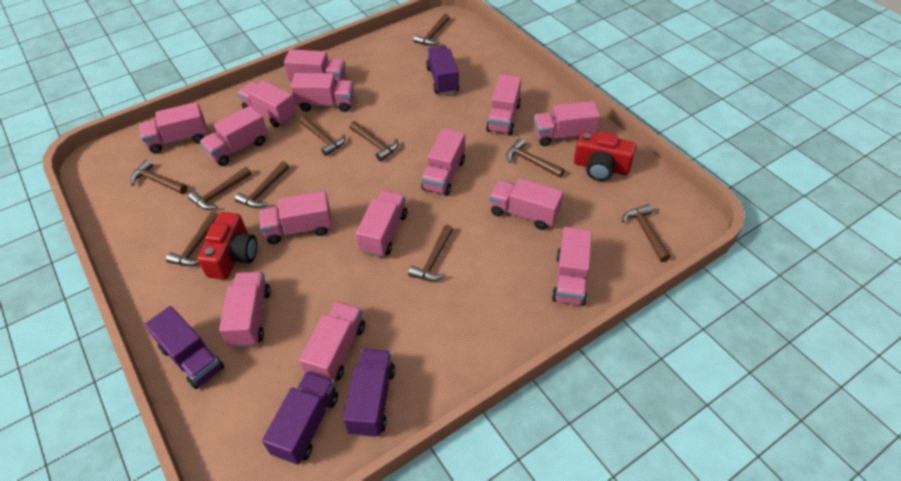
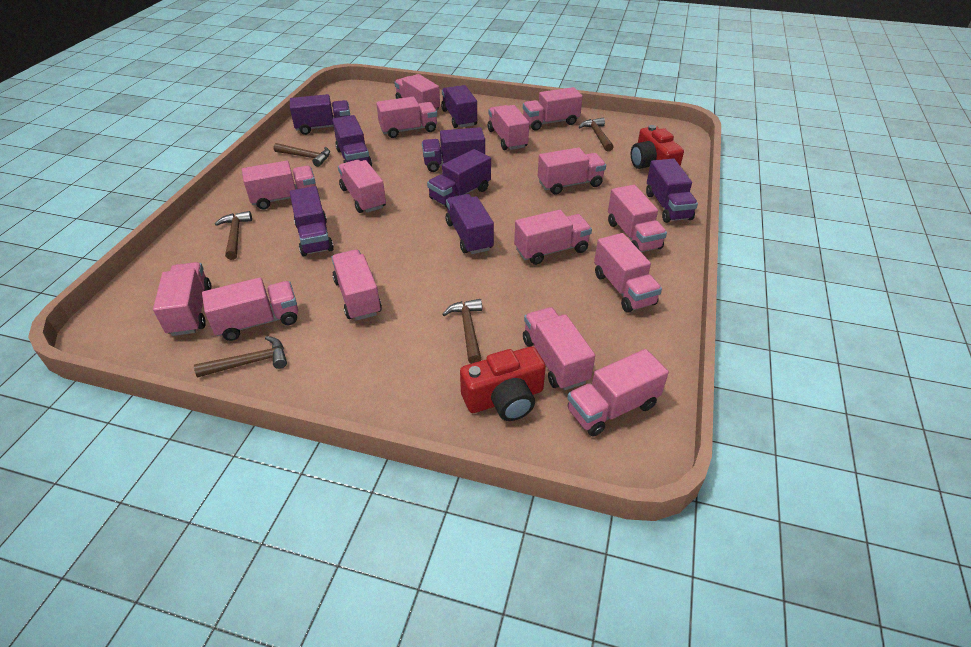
brown hammer: 10 -> 5
pink truck: 14 -> 15
purple truck: 4 -> 8

